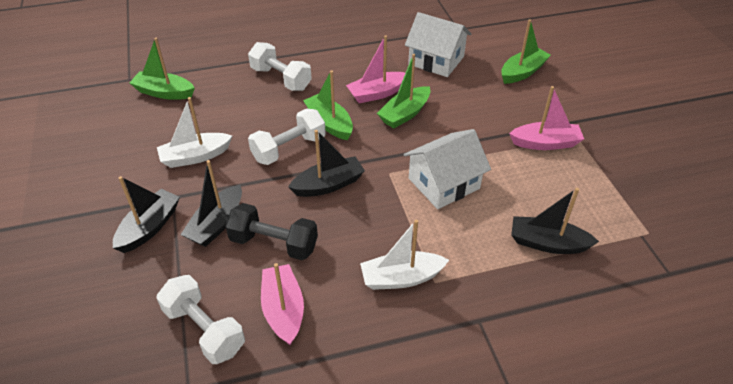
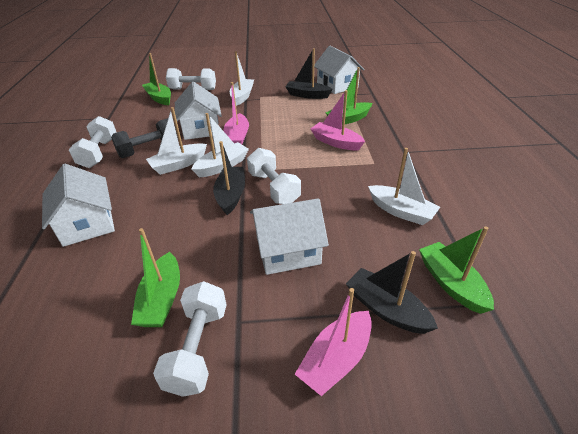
black boat: 4 -> 3
white boat: 2 -> 4
white dumbbell: 3 -> 4
white house: 2 -> 4

